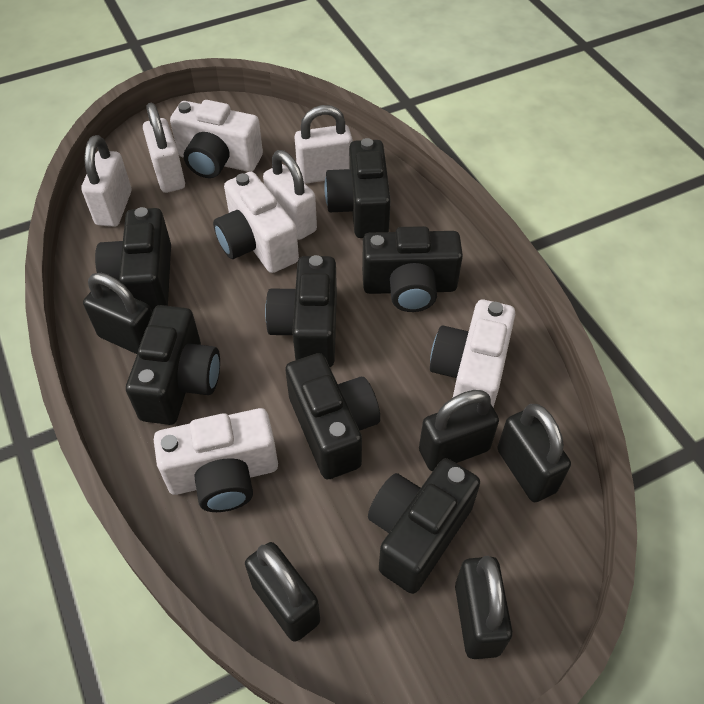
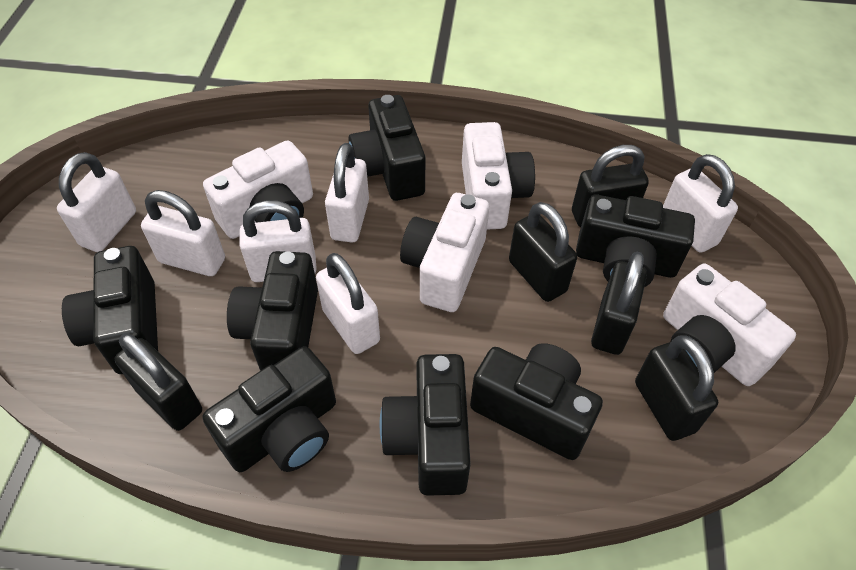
white padlock: 4 -> 6

